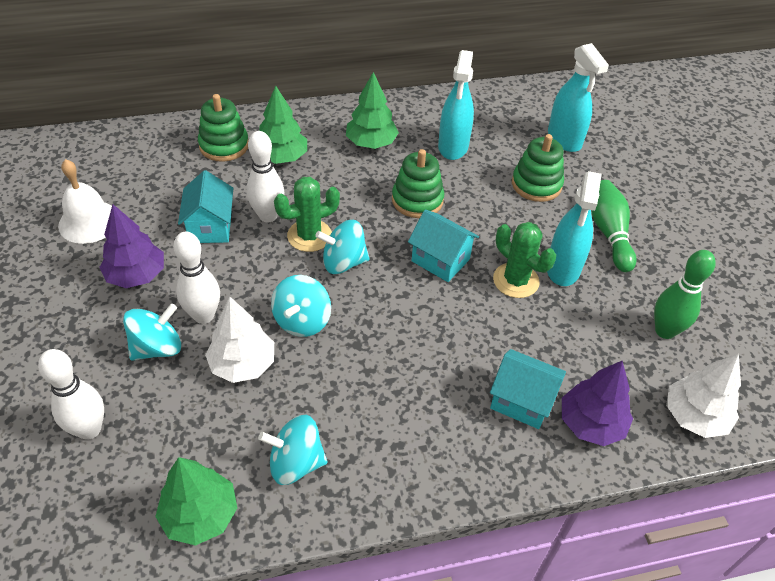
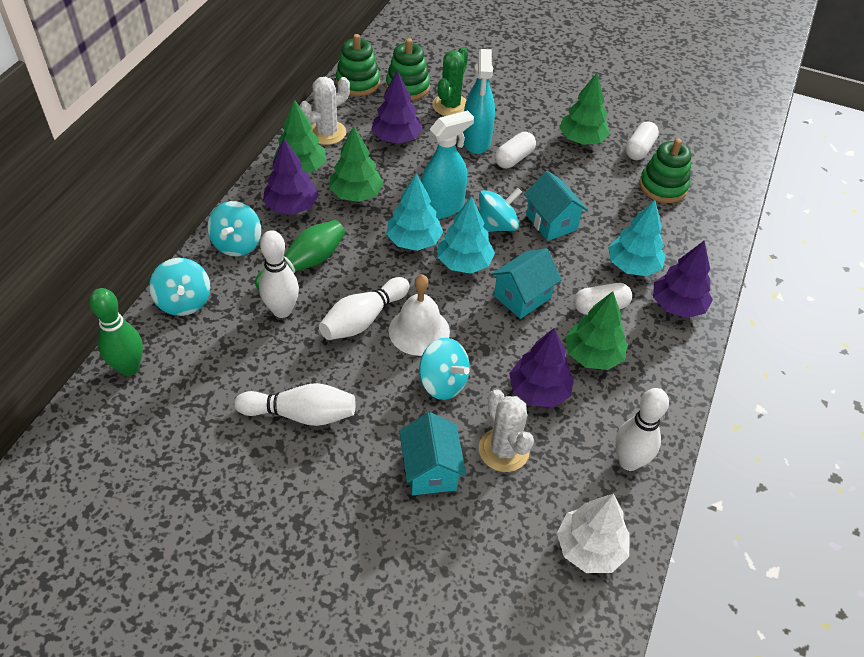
green cactus: 2 -> 1
green tree: 3 -> 4
purple tree: 2 -> 4
turquoise spray bottle: 3 -> 2
turquoise tree: 0 -> 3
white bowling pin: 3 -> 4
white cactus: 0 -> 2
white capsule: 0 -> 3
white tree: 2 -> 1

